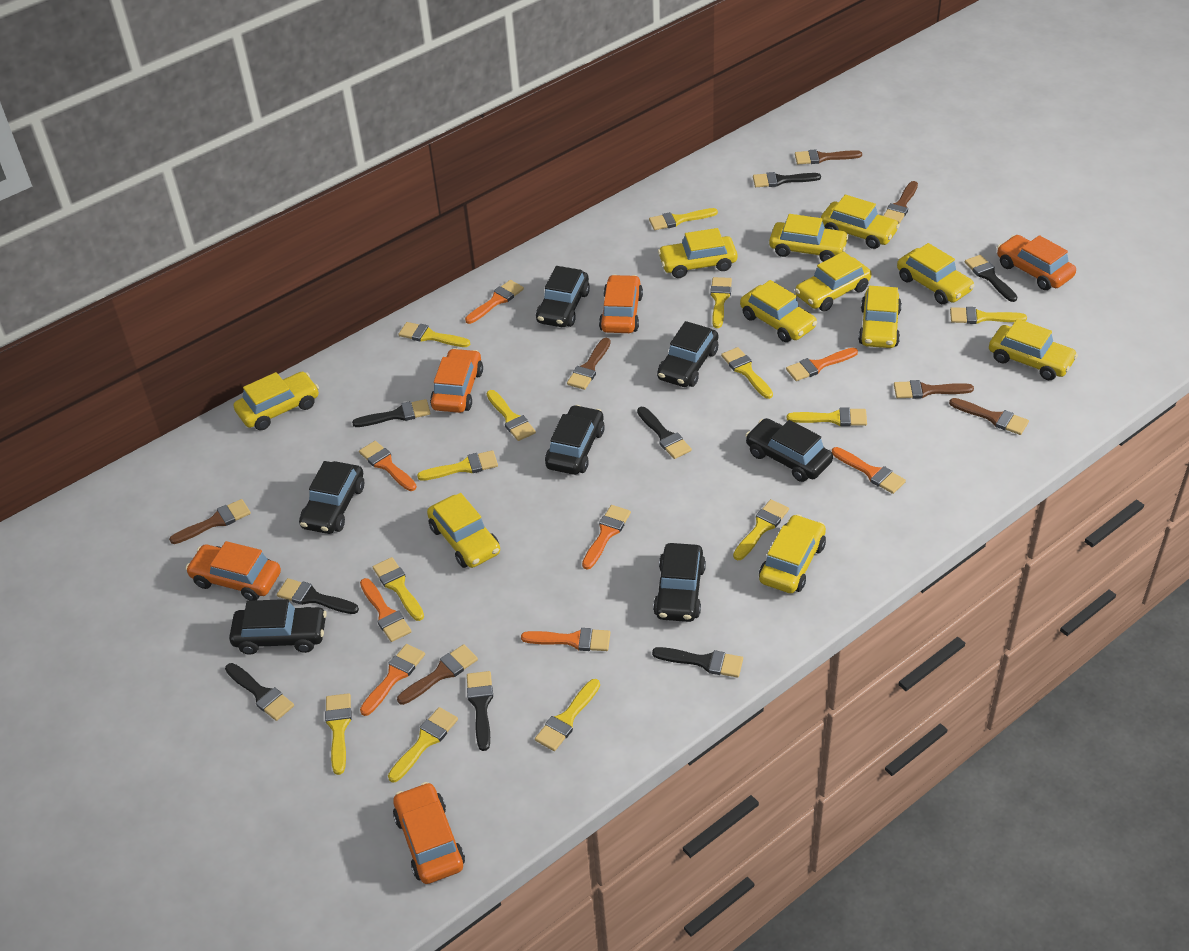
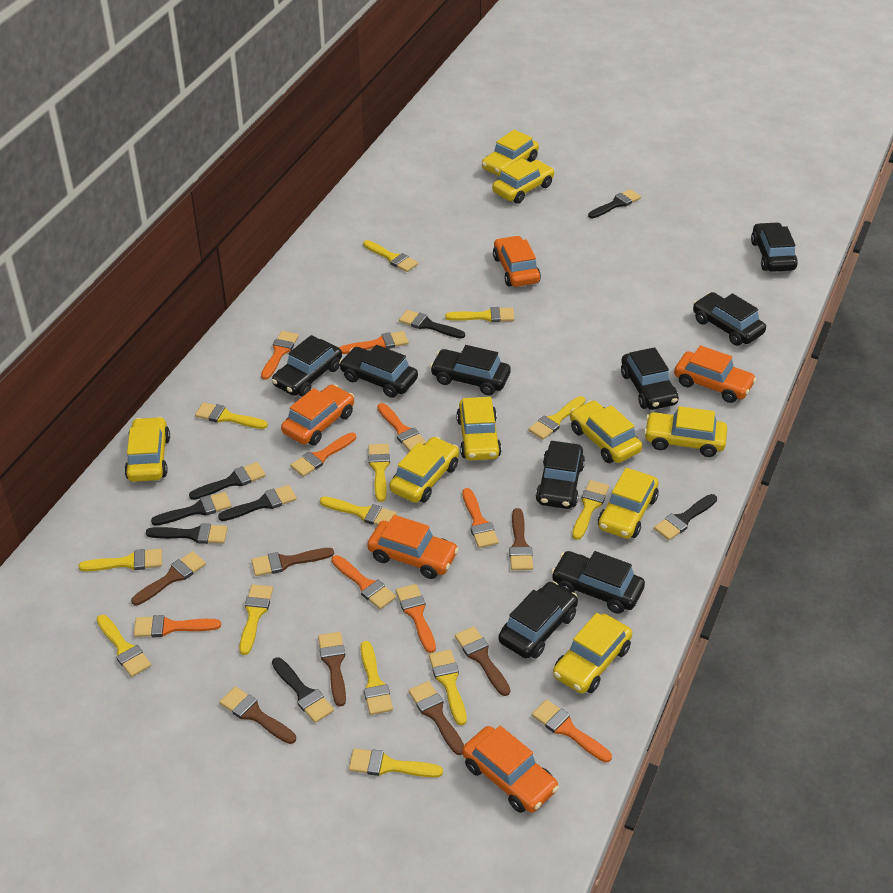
black car: 7 -> 9
orange brush: 8 -> 9
yellow car: 11 -> 9

